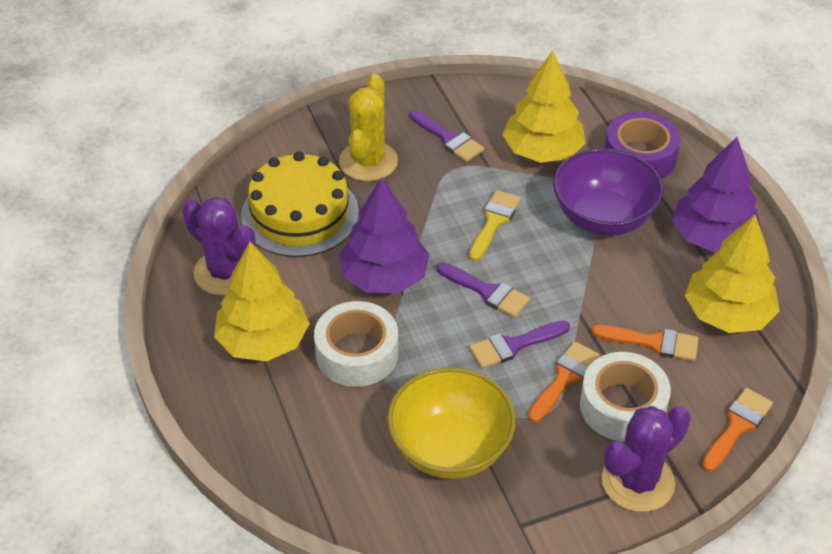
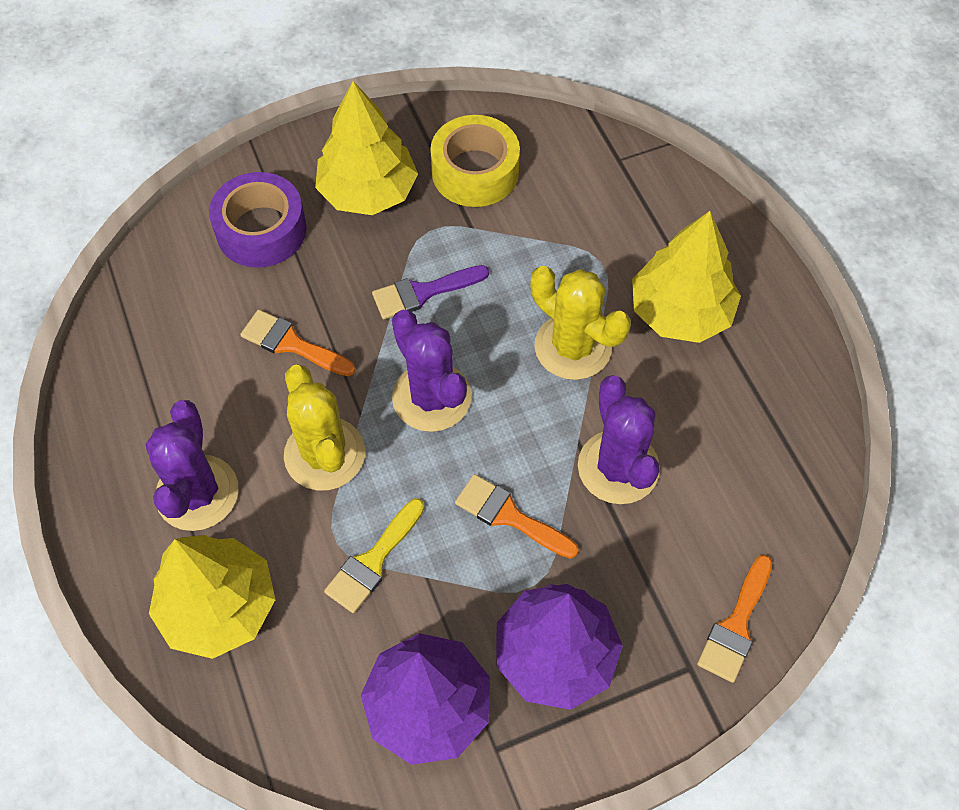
purple bowl: 1 -> 0
purple brush: 3 -> 1
purple cactus: 2 -> 3
white tape: 2 -> 0
yellow bowl: 1 -> 0
yellow cactus: 1 -> 2
yellow cake: 1 -> 0
yellow tape: 0 -> 1

